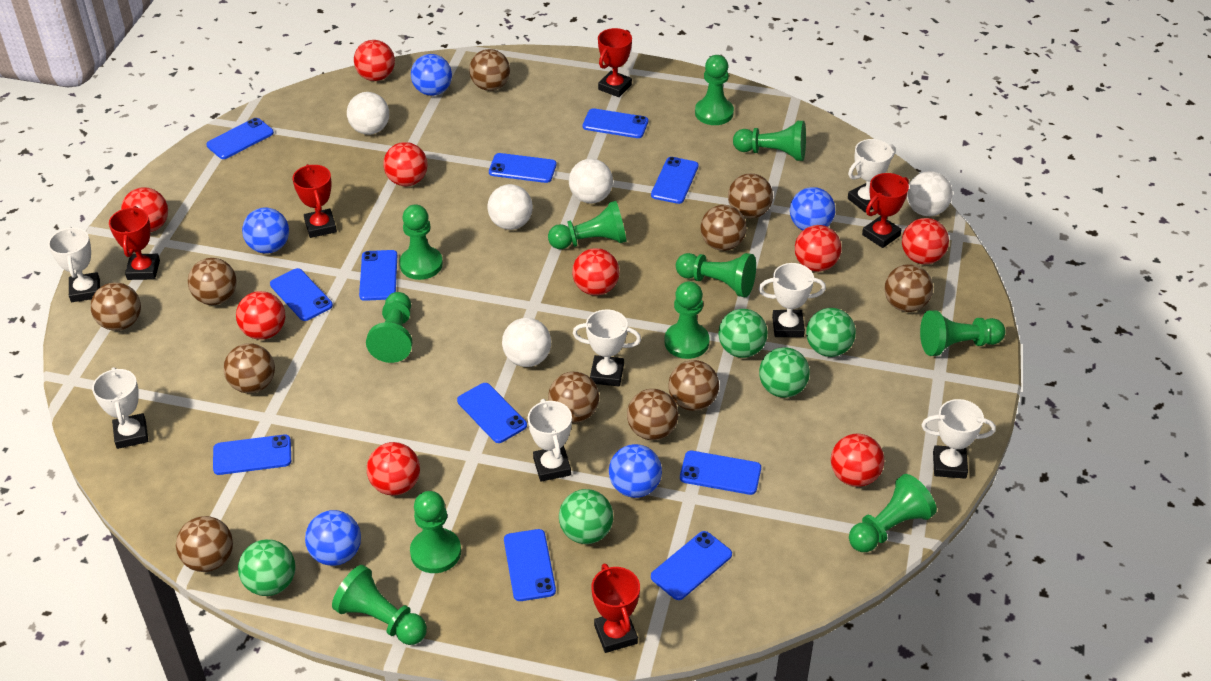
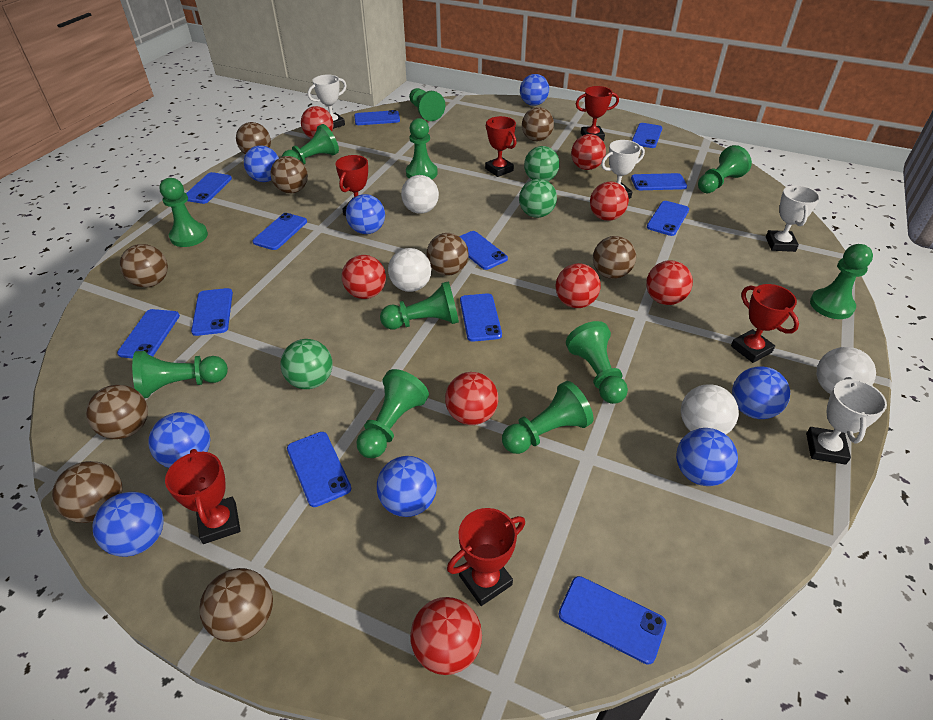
blue ball: 5 -> 8
blue phone: 11 -> 12
brown ball: 11 -> 9
green ball: 5 -> 3
red ball: 9 -> 8
red trophy: 5 -> 6
white ball: 5 -> 4
white trophy: 7 -> 4

